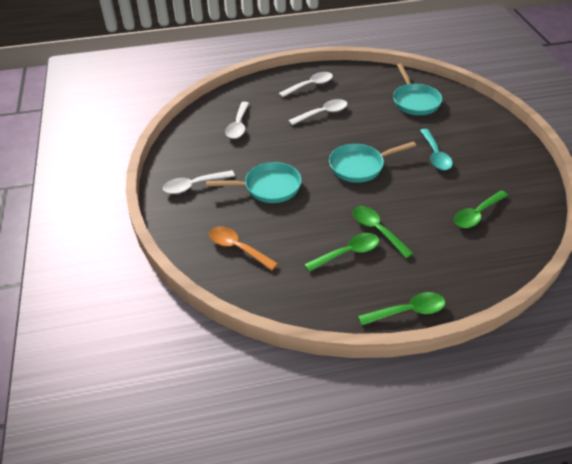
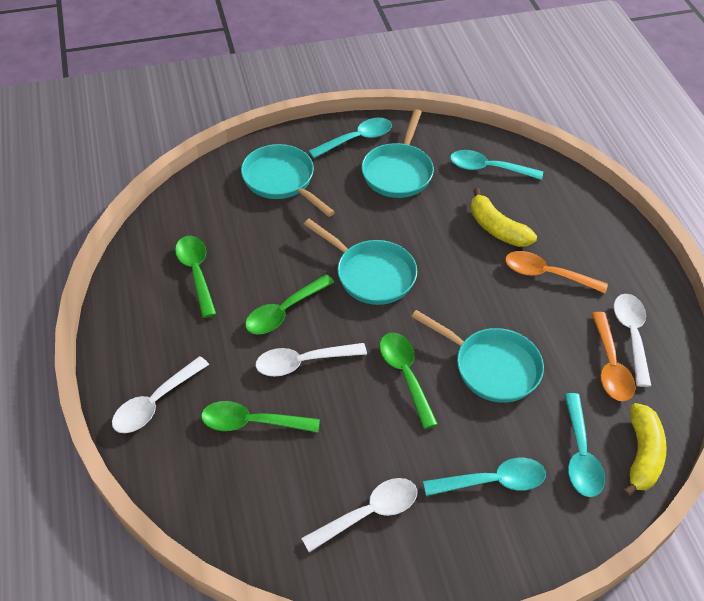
orange spoon: 1 -> 2
turquoise pan: 3 -> 4
turquoise spoon: 1 -> 4
yellow banana: 0 -> 2

